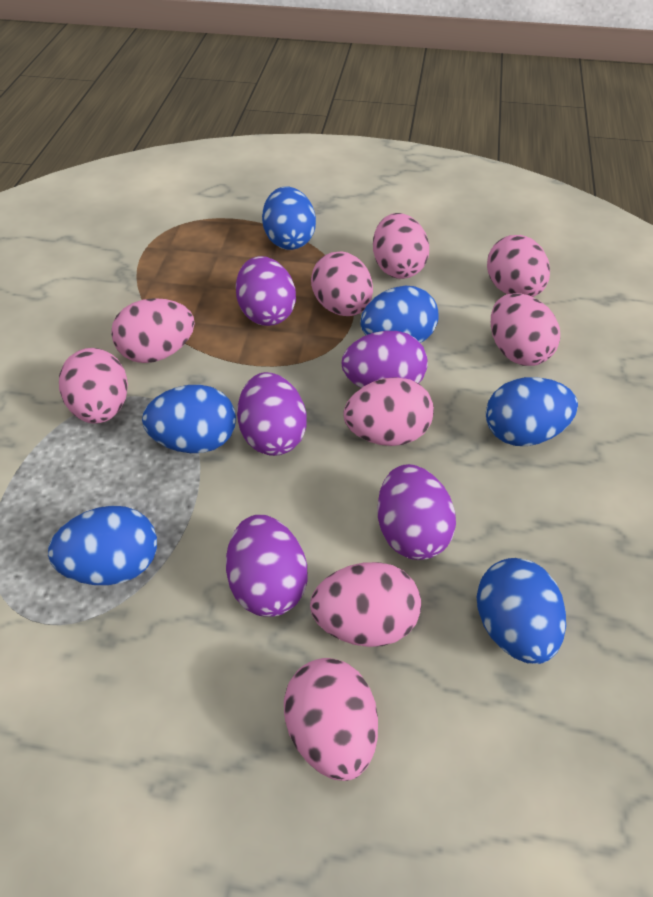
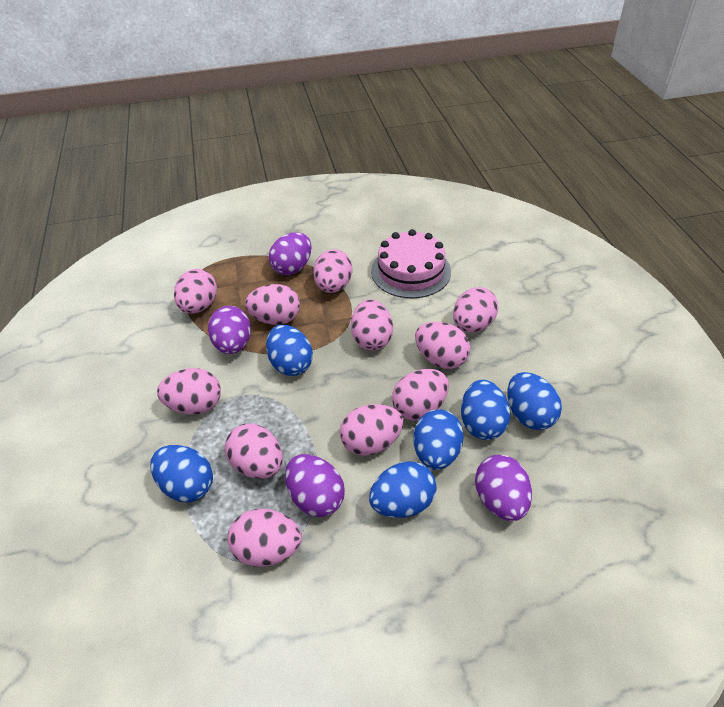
pink cake: 0 -> 1
pink egg: 9 -> 11
purple egg: 5 -> 4

